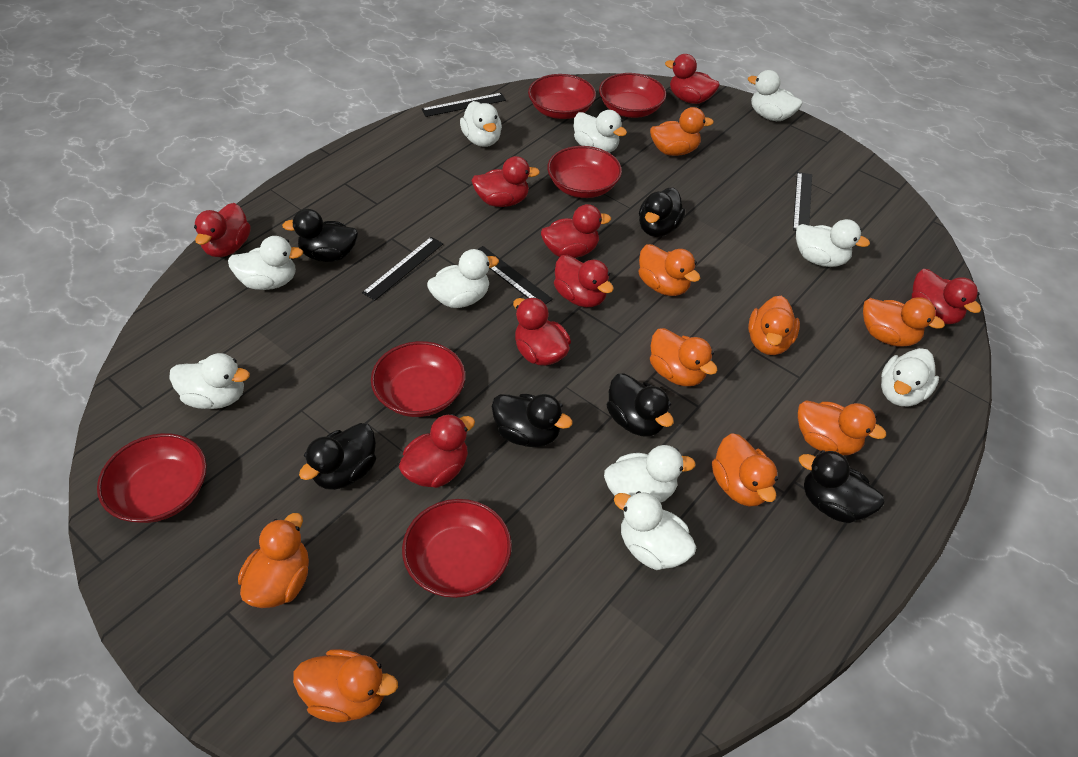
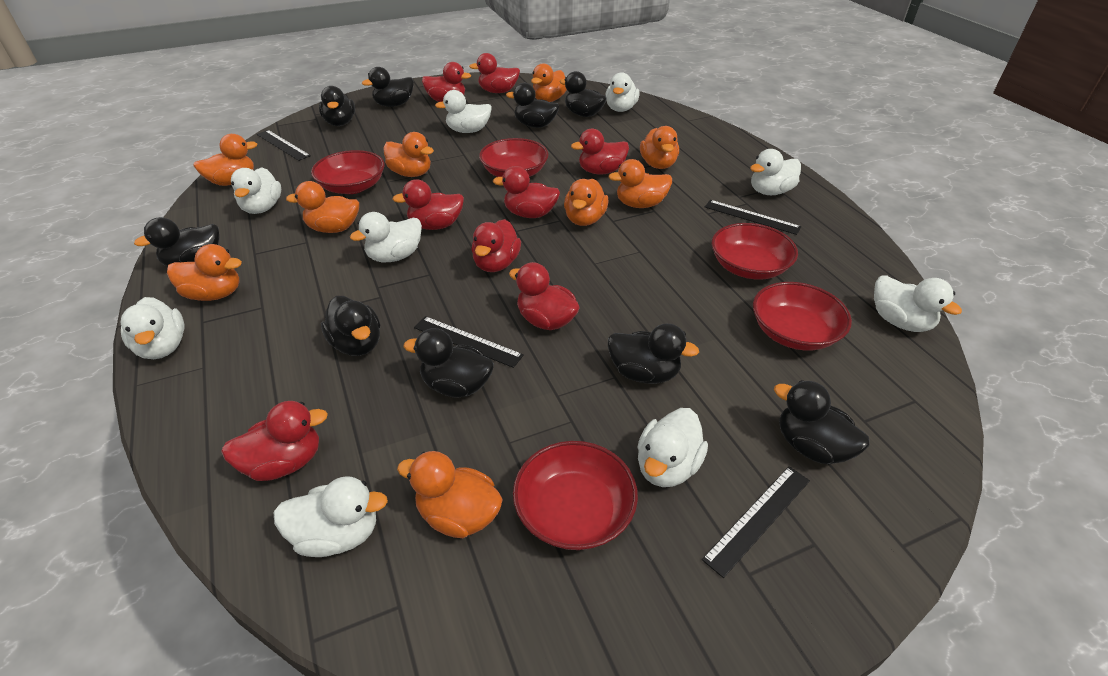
black duck: 6 -> 9
red bowl: 6 -> 5
white duck: 10 -> 9

